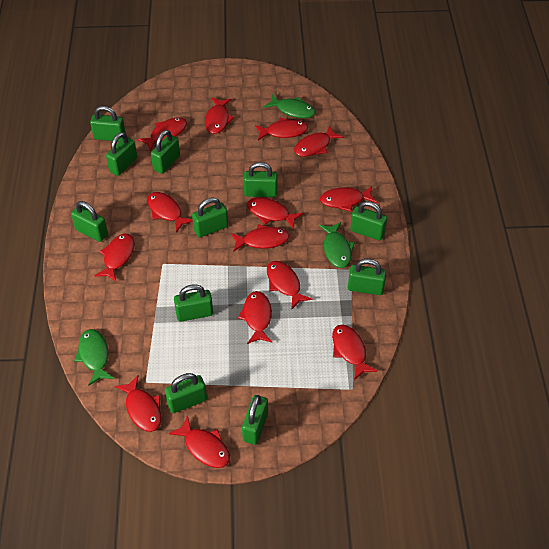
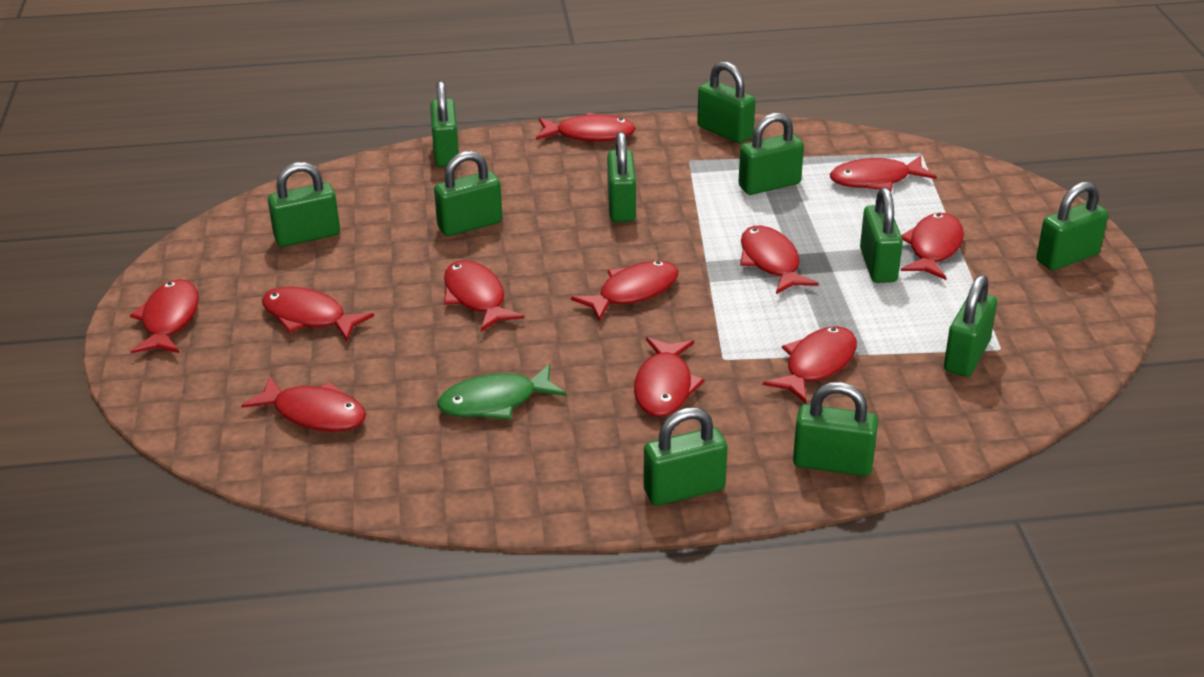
green fish: 3 -> 1
red fish: 14 -> 11

